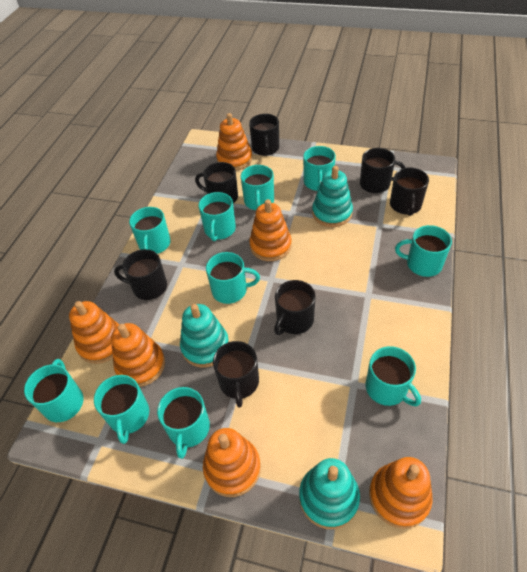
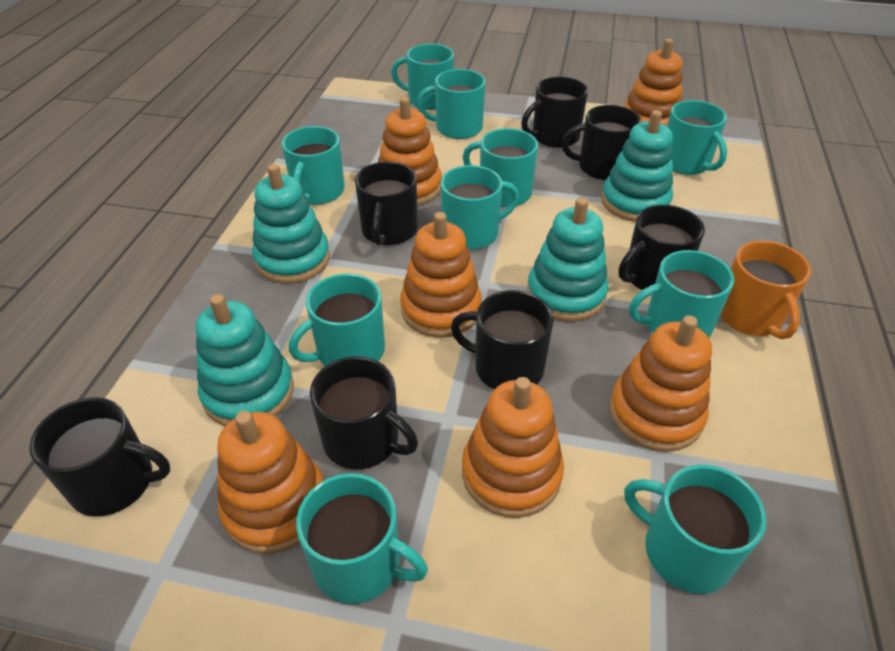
orange mug: 0 -> 1
turquoise stacking toy: 3 -> 4

